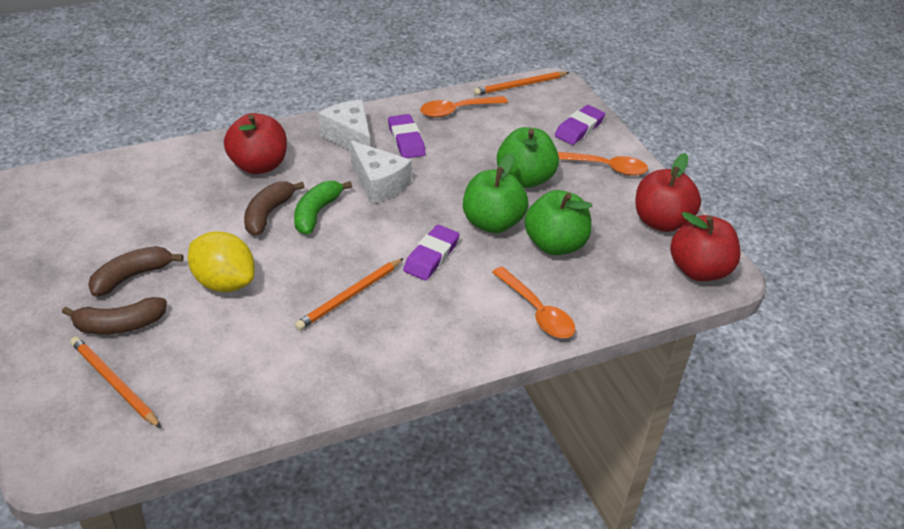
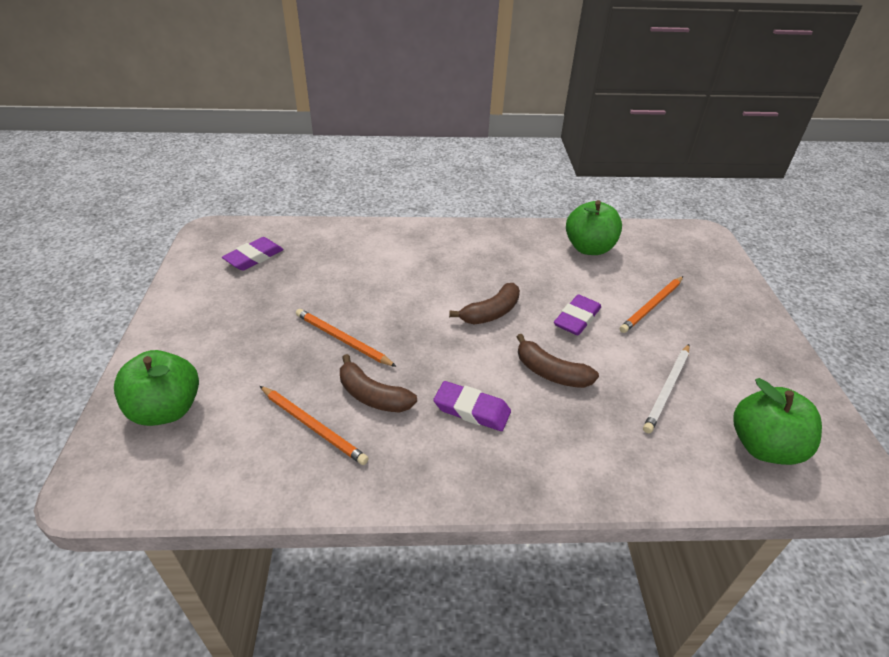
green banana: 1 -> 0
orange spoon: 3 -> 0
red apple: 3 -> 0
white cheese: 2 -> 0
white pencil: 0 -> 1
yellow lemon: 1 -> 0

